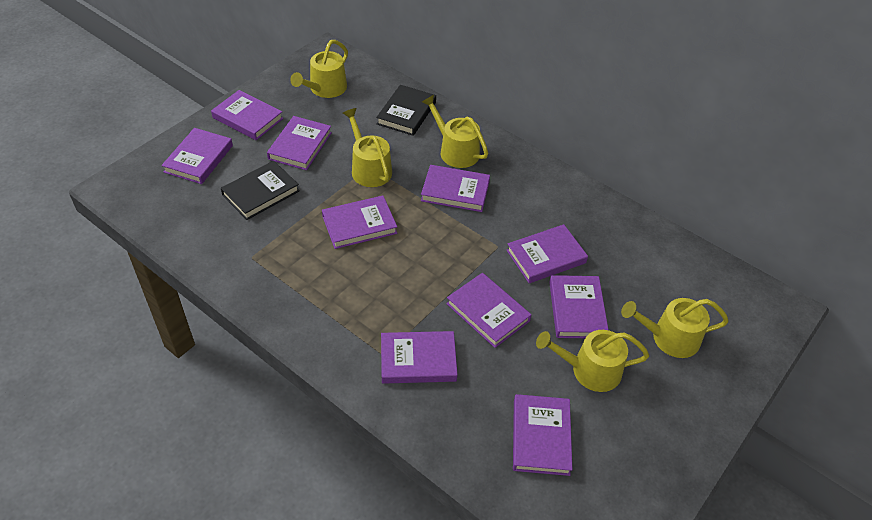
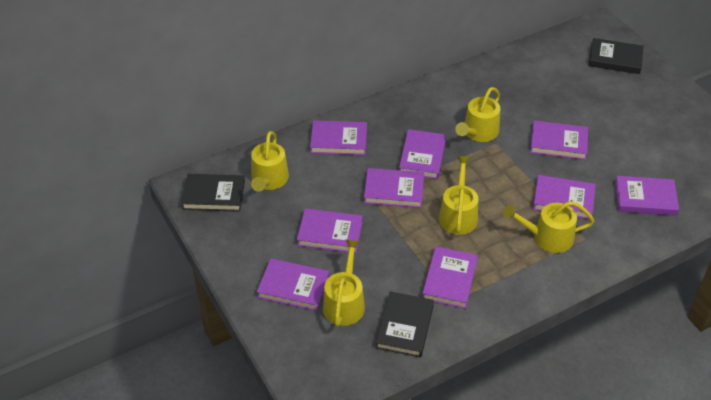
black book: 2 -> 3
purple book: 10 -> 9

